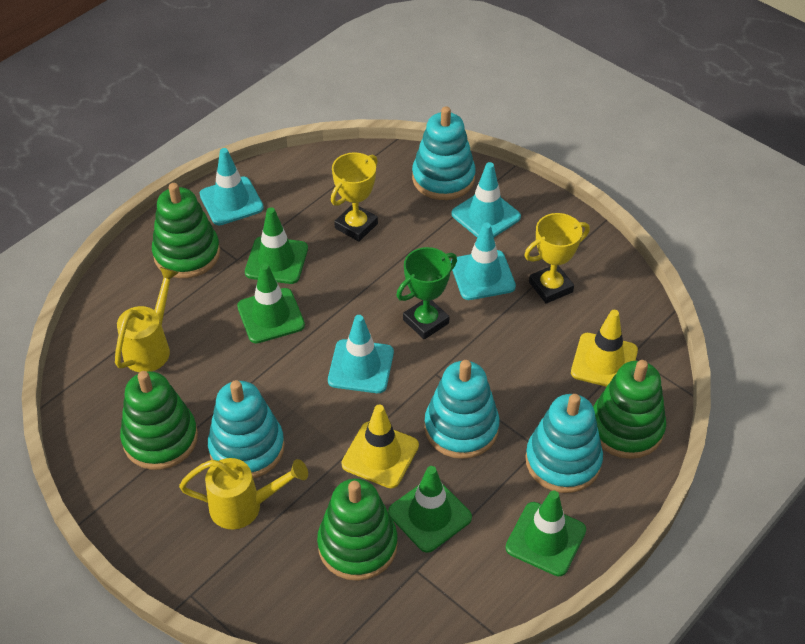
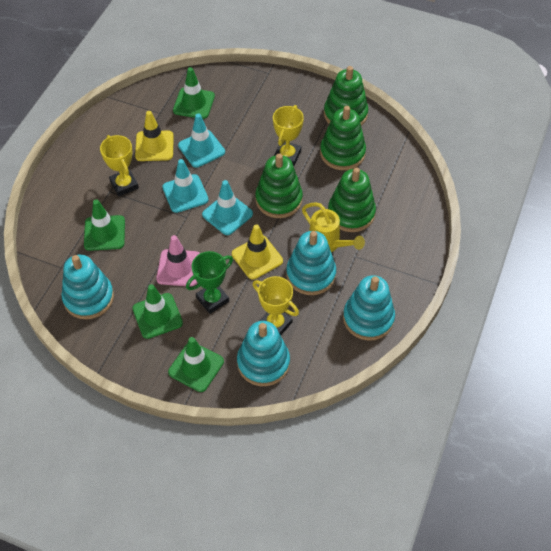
pink traffic cone: 0 -> 1
turquoise traffic cone: 4 -> 3
yellow trophy: 2 -> 3
yellow watering can: 2 -> 1

